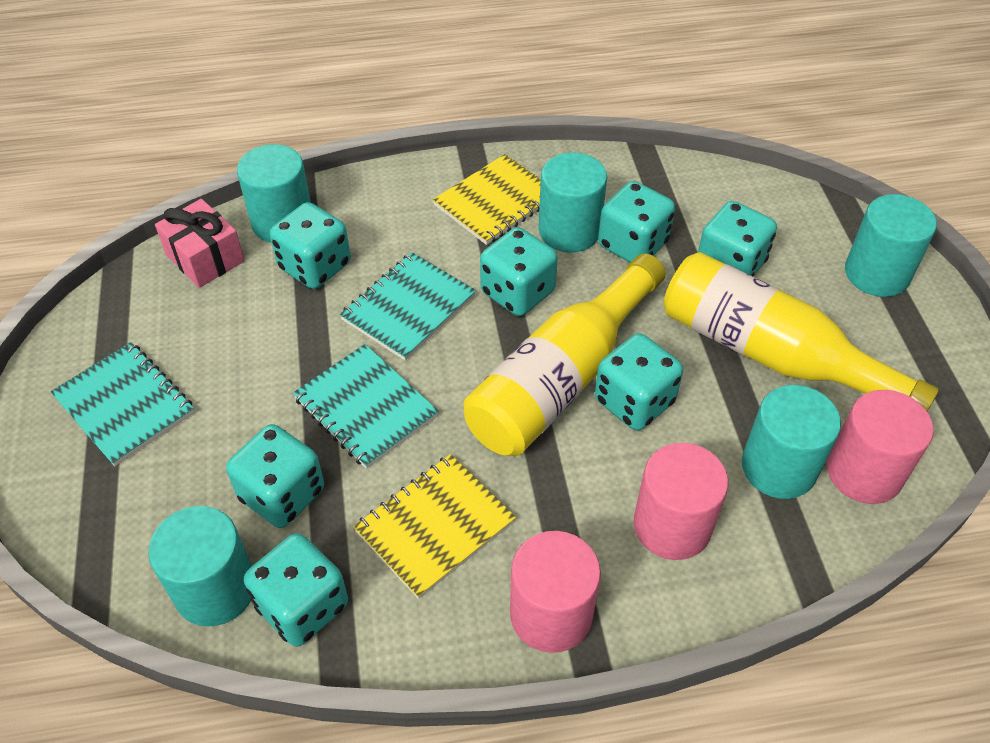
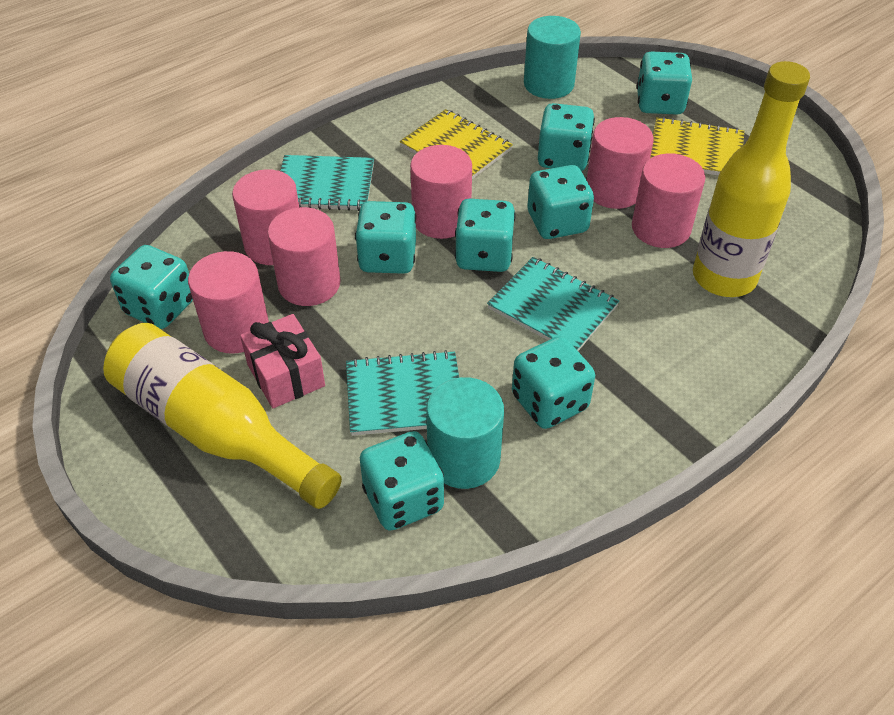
pink cylinder: 3 -> 6
turquoise cylinder: 5 -> 2
turquoise dice: 7 -> 8

